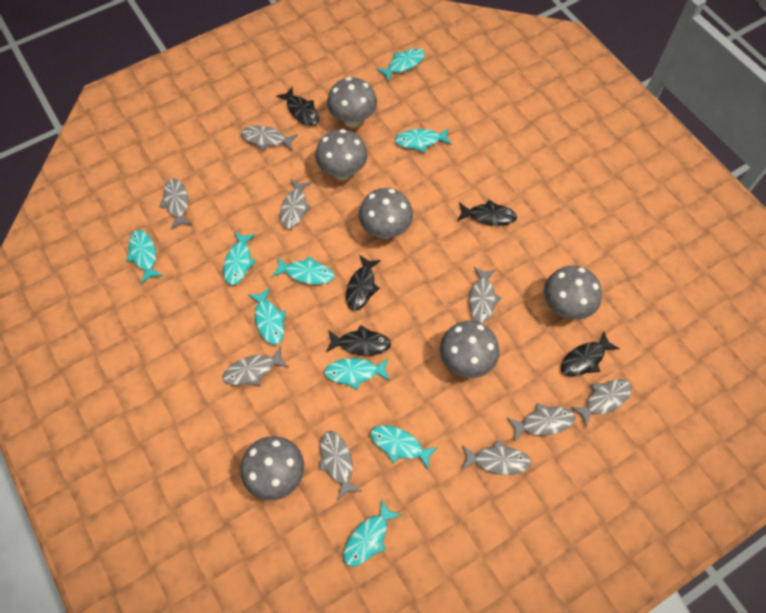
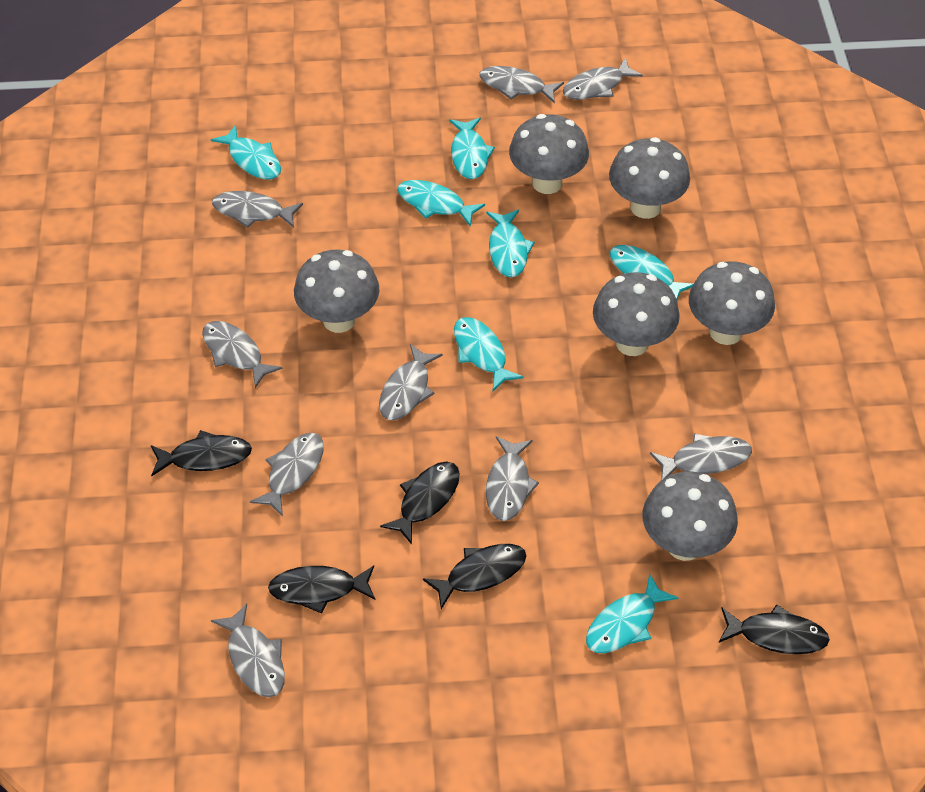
turquoise fish: 9 -> 7

